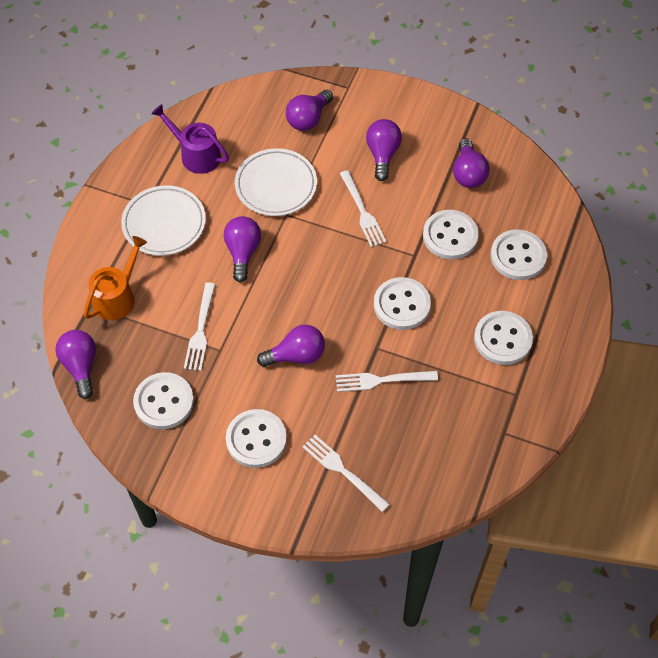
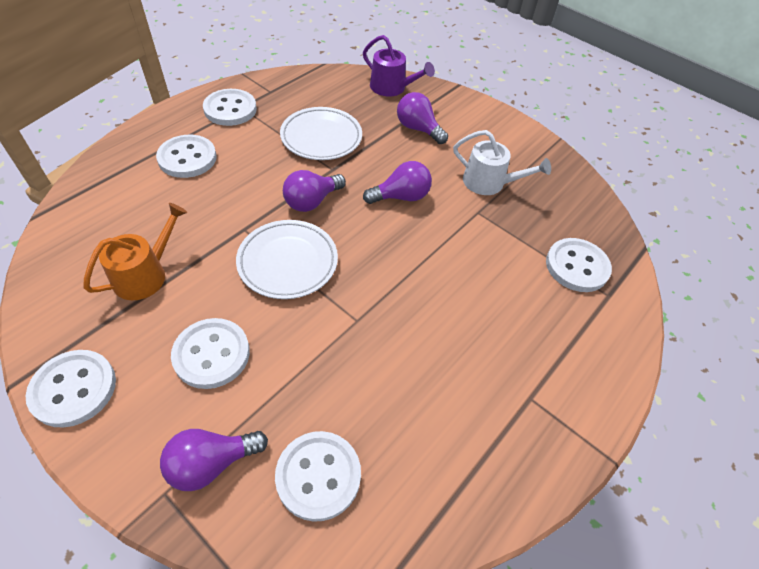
purple light bulb: 6 -> 4
white fork: 4 -> 0
white watering can: 0 -> 1

